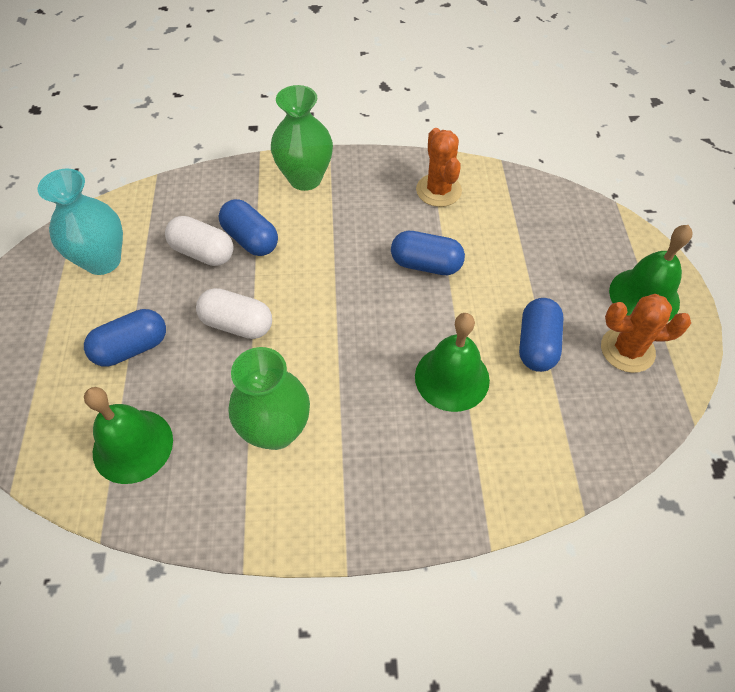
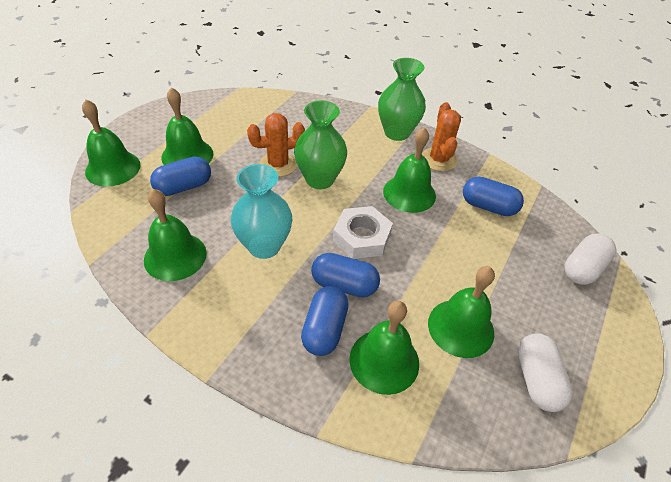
green bell: 3 -> 6
white nut: 0 -> 1

